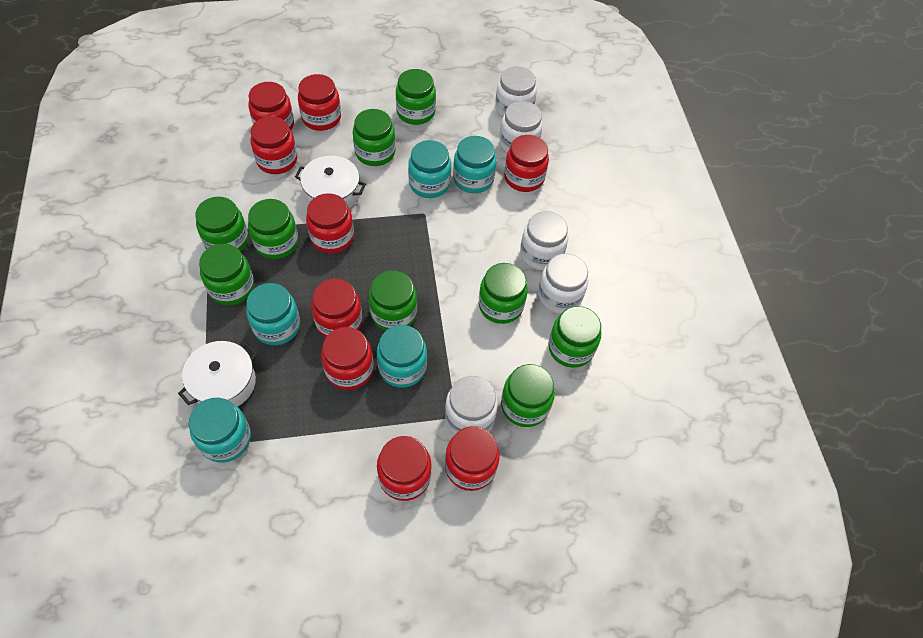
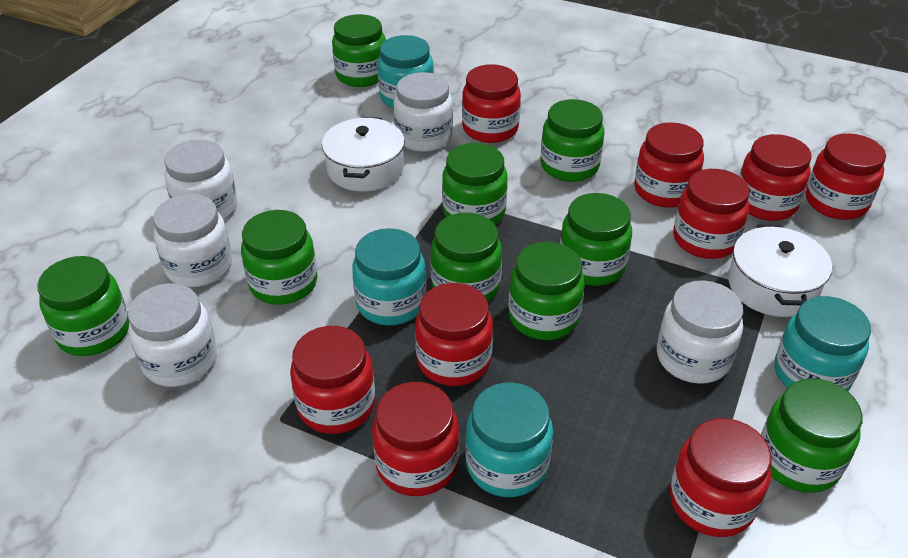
turquoise jar: 5 -> 4

